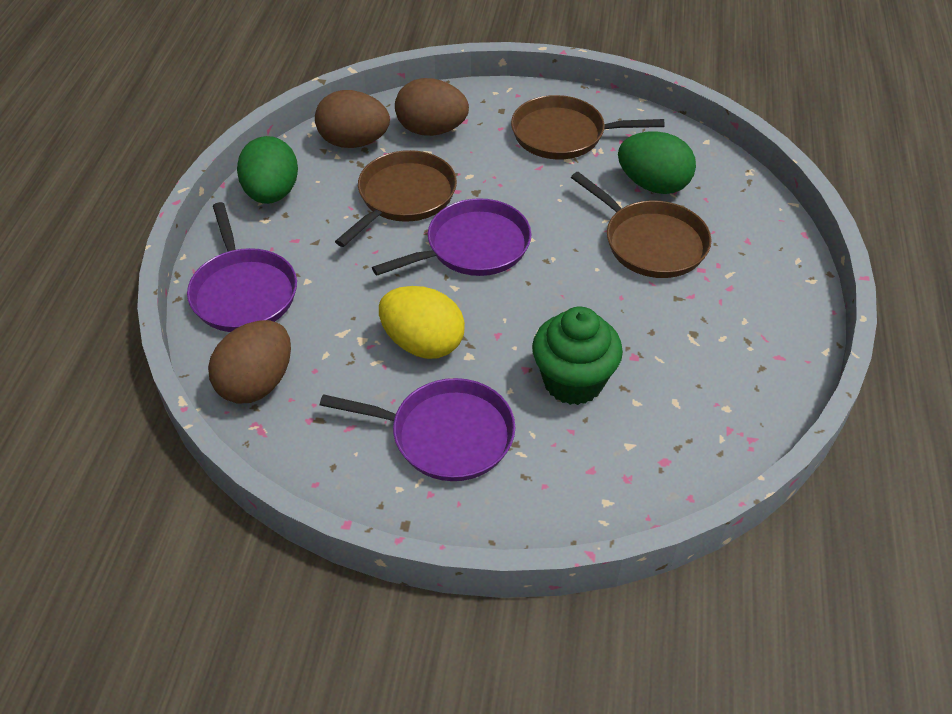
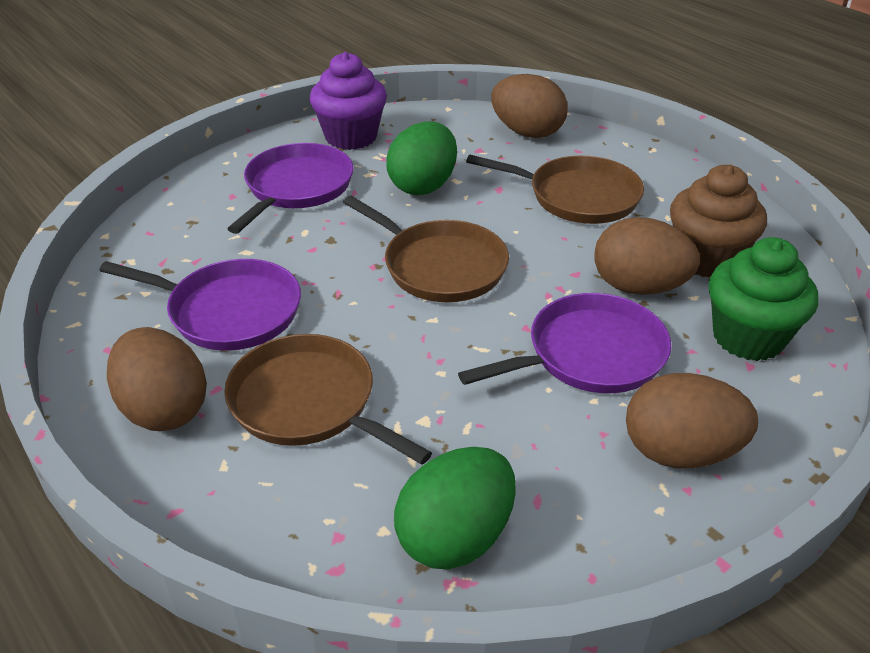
brown cupcake: 0 -> 1
brown egg: 3 -> 4
purple cupcake: 0 -> 1
yellow egg: 1 -> 0

